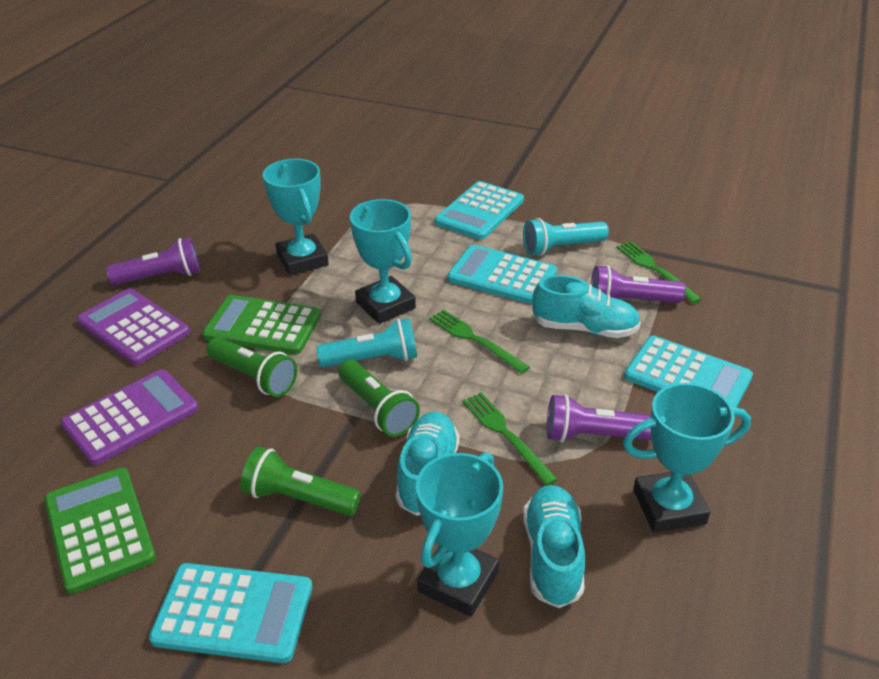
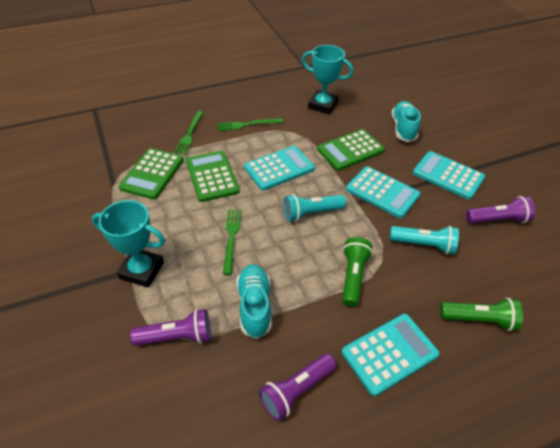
green calculator: 2 -> 3
green flashlight: 3 -> 2
purple calculator: 2 -> 0
turquoise shoe: 3 -> 2
turquoise trophy: 4 -> 2

